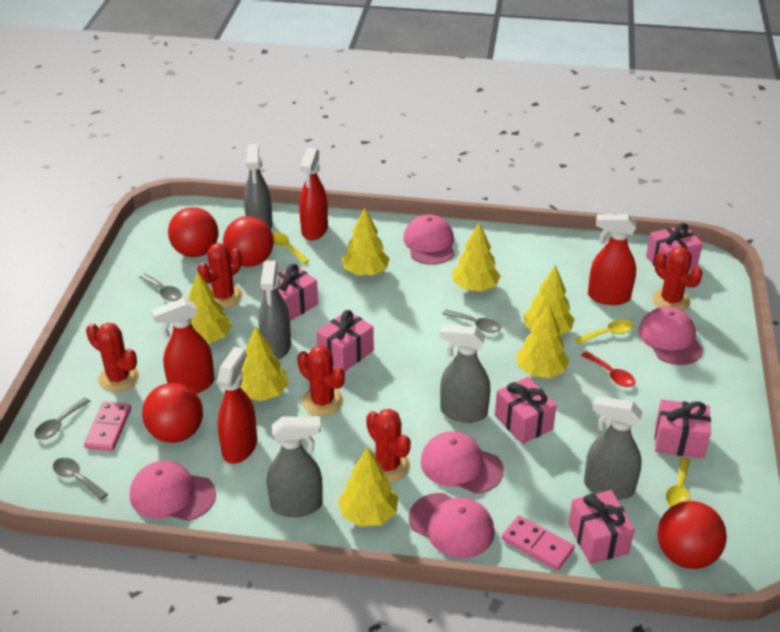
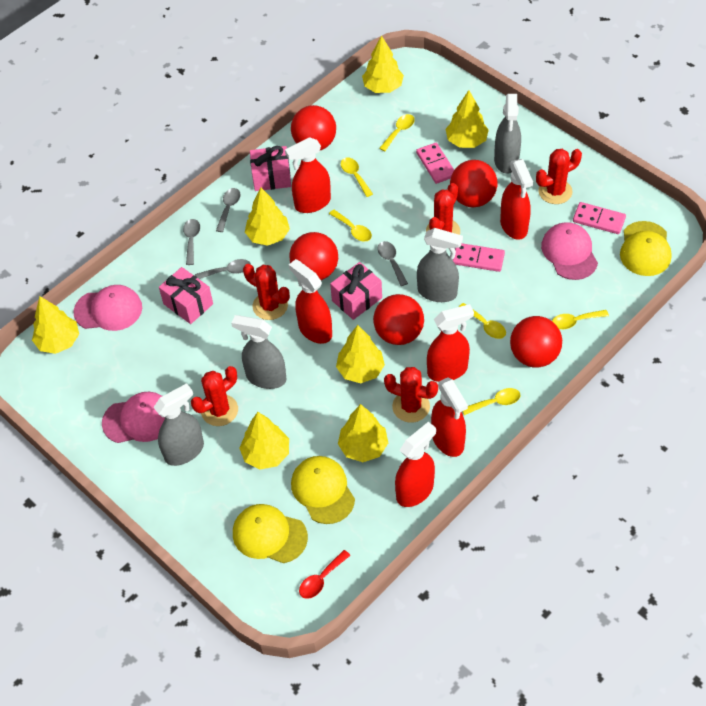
grey spray bottle: 5 -> 4
pink cap: 5 -> 3
pink domino: 2 -> 3
pink gift: 6 -> 3
red ball: 4 -> 5
red spray bottle: 4 -> 6
yellow cap: 0 -> 3
yellow spoon: 3 -> 6

